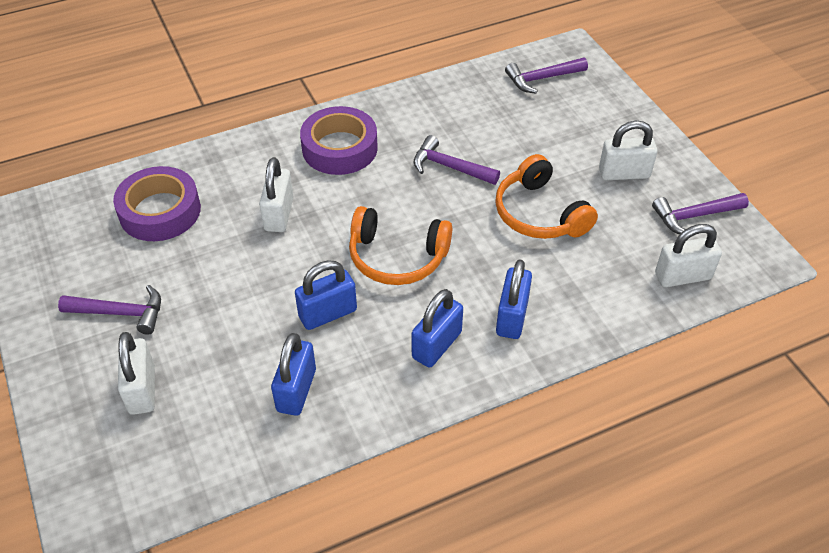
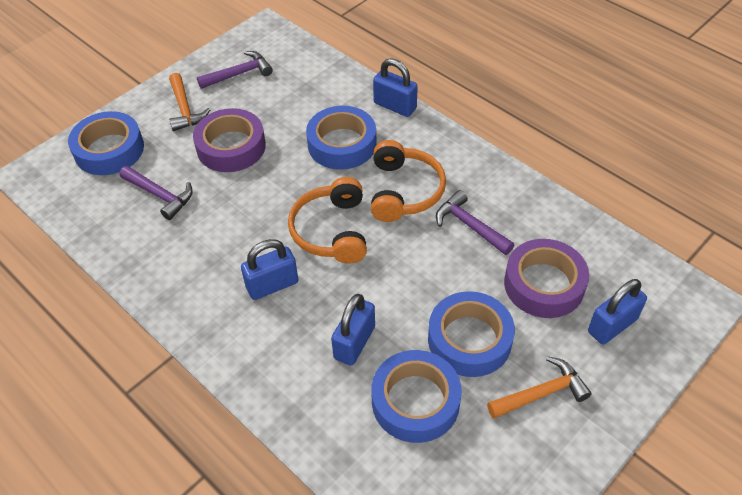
blue tape: 0 -> 4
orange hammer: 0 -> 2
purple hammer: 4 -> 3
white padlock: 4 -> 0

